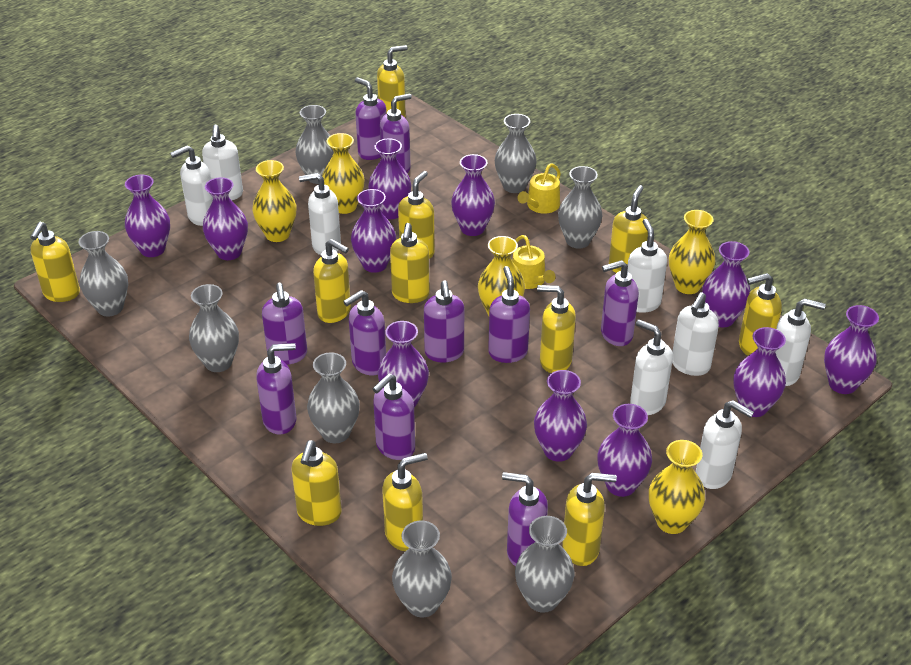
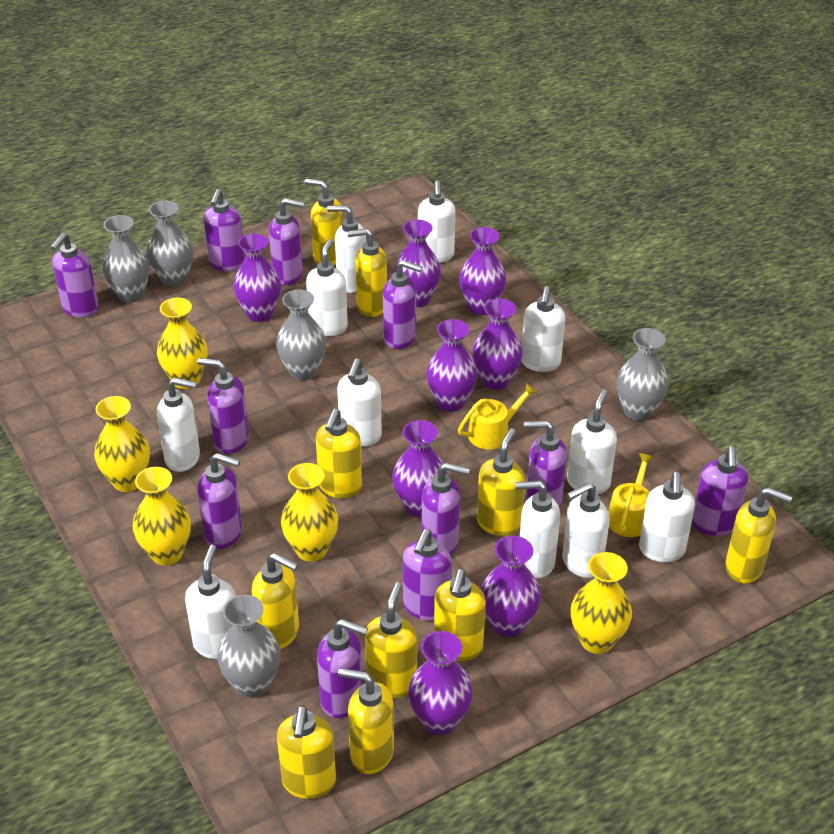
grey vase: 8 -> 5
purple soap dispenser: 10 -> 11
purple vase: 11 -> 8
white soap dispenser: 8 -> 11
yellow soap dispenser: 11 -> 10

